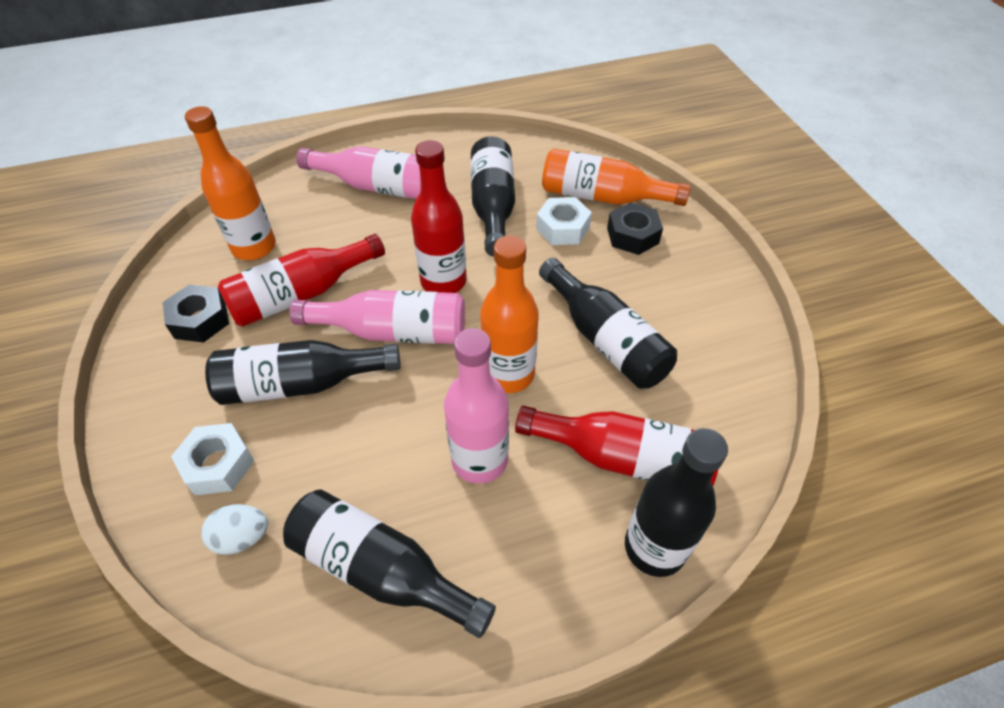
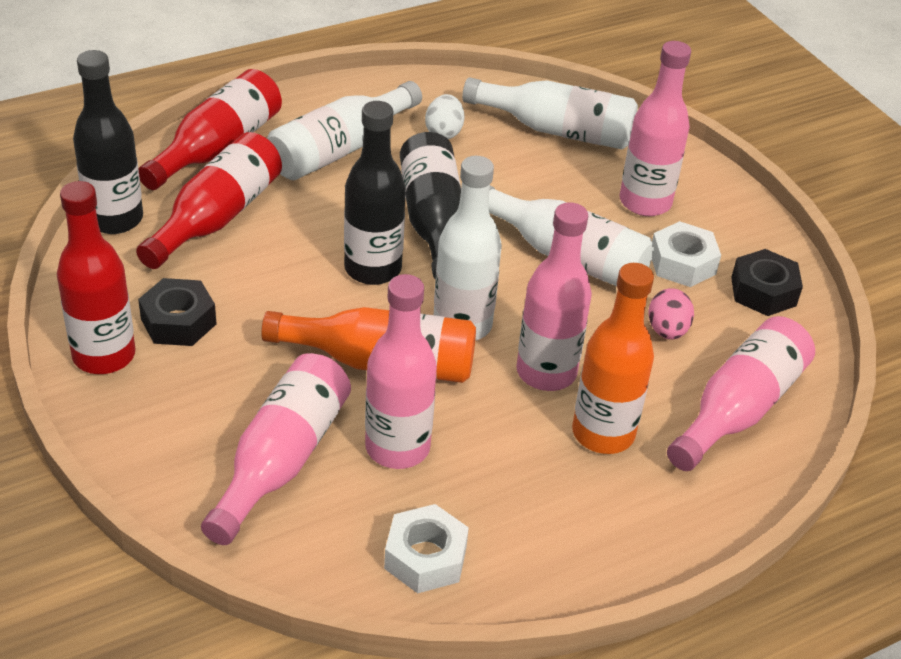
black bottle: 5 -> 3
orange bottle: 3 -> 2
pink bottle: 3 -> 5
pink egg: 0 -> 1
white bottle: 0 -> 4

